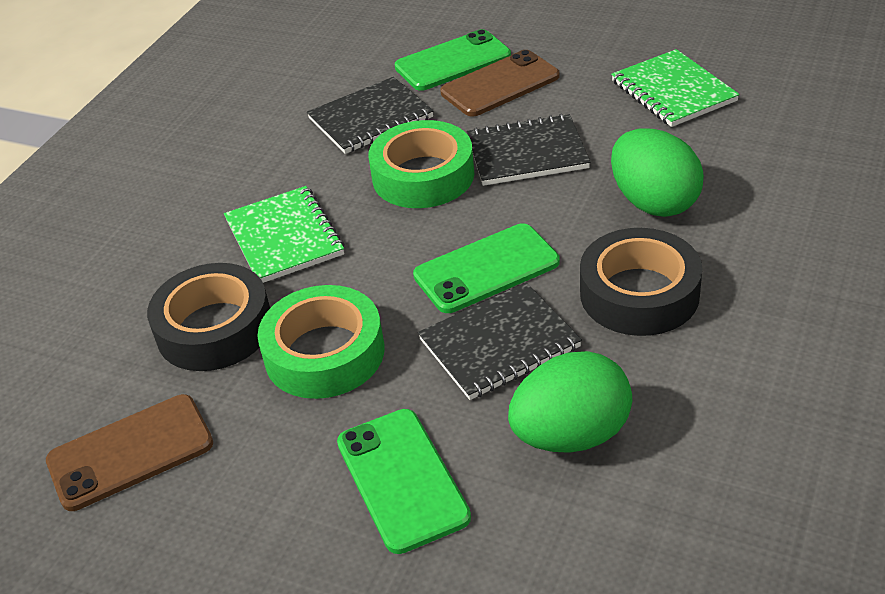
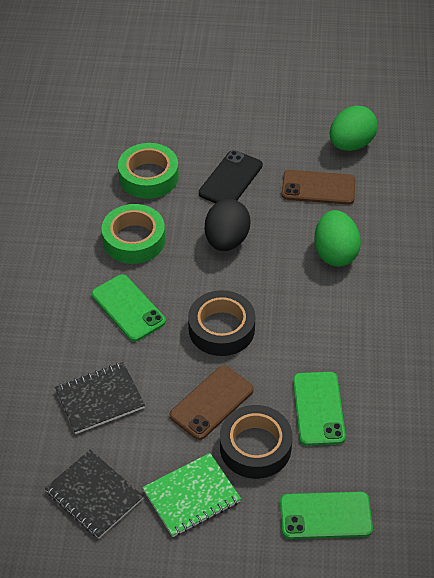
black egg: 0 -> 1
black notebook: 3 -> 2
black phone: 0 -> 1
green notebook: 2 -> 1

